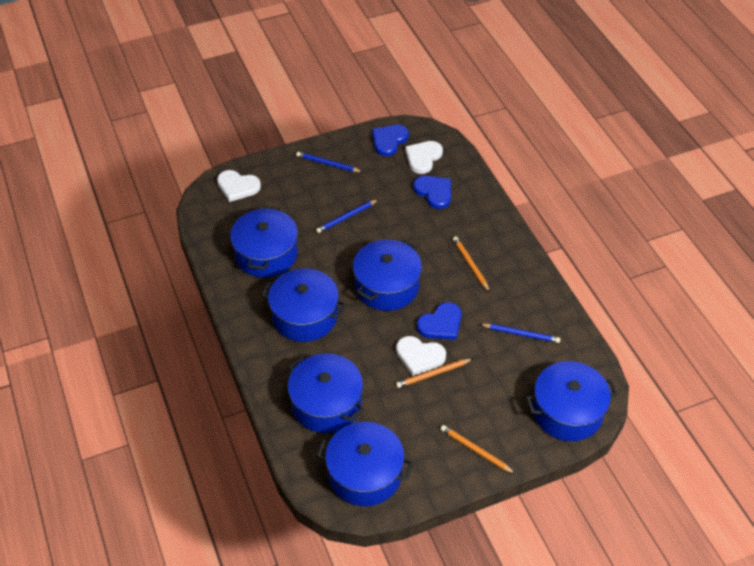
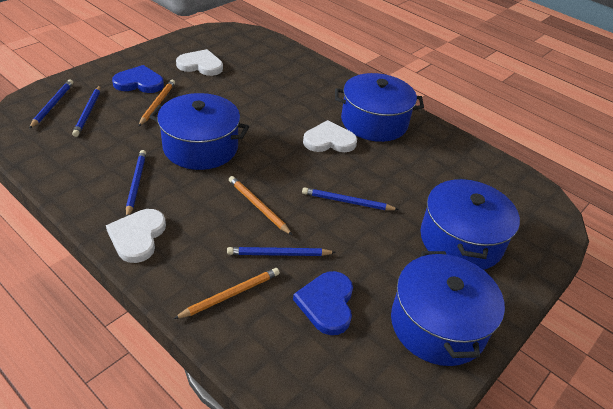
blue heart: 3 -> 2
blue pencil: 3 -> 5
blue pot: 6 -> 4

